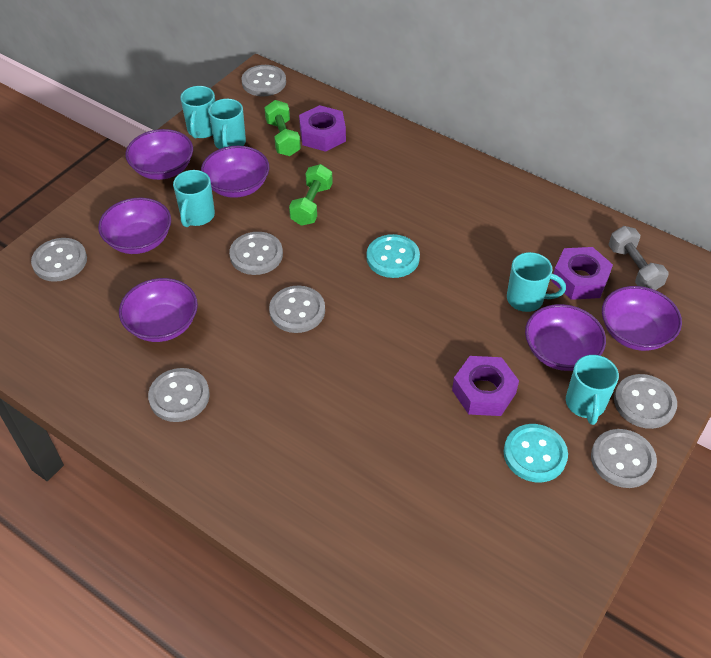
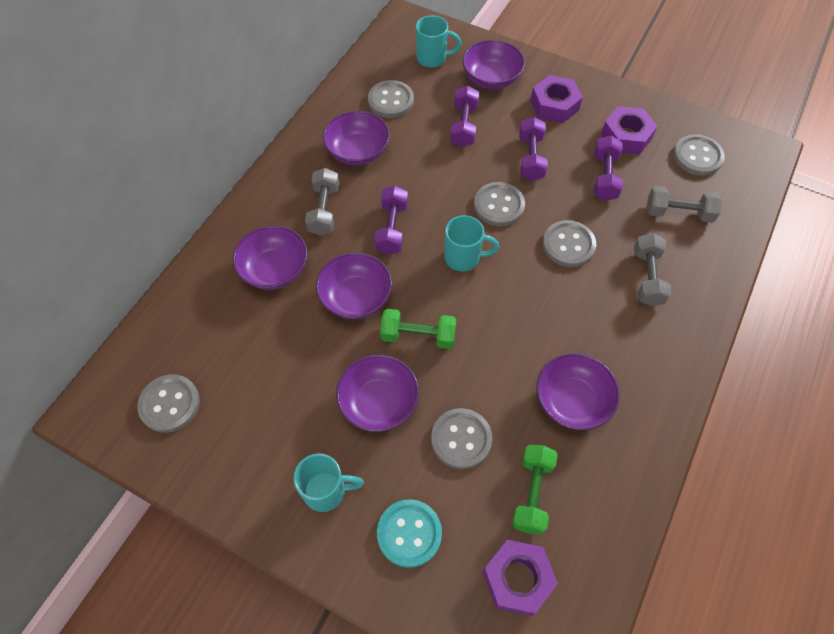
grey button: 7 -> 6
grey dumbbell: 1 -> 3
purple dumbbell: 0 -> 4
turquoise button: 2 -> 1
turquoise mug: 5 -> 3

